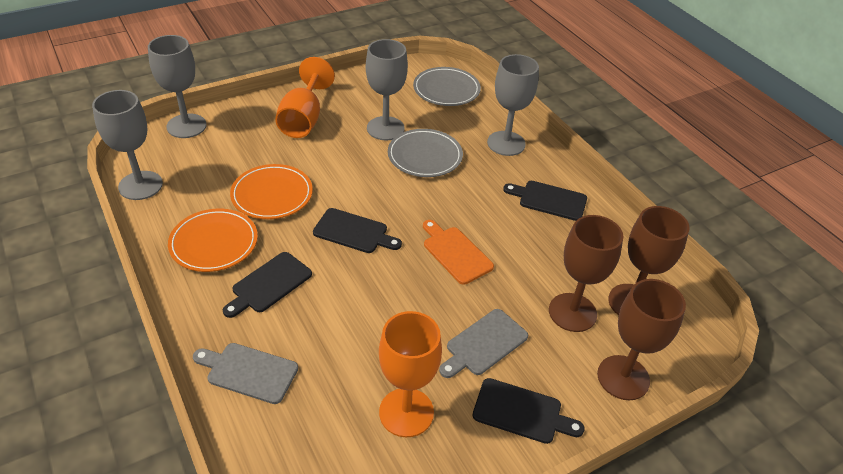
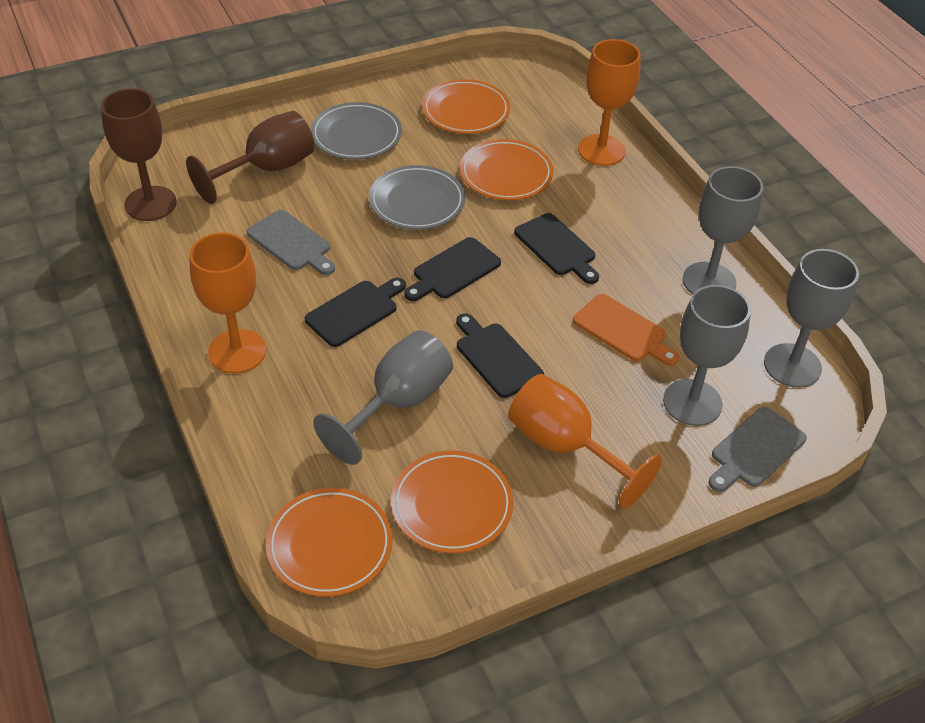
brown goblet: 3 -> 2
orange goblet: 2 -> 3
orange plate: 2 -> 4

